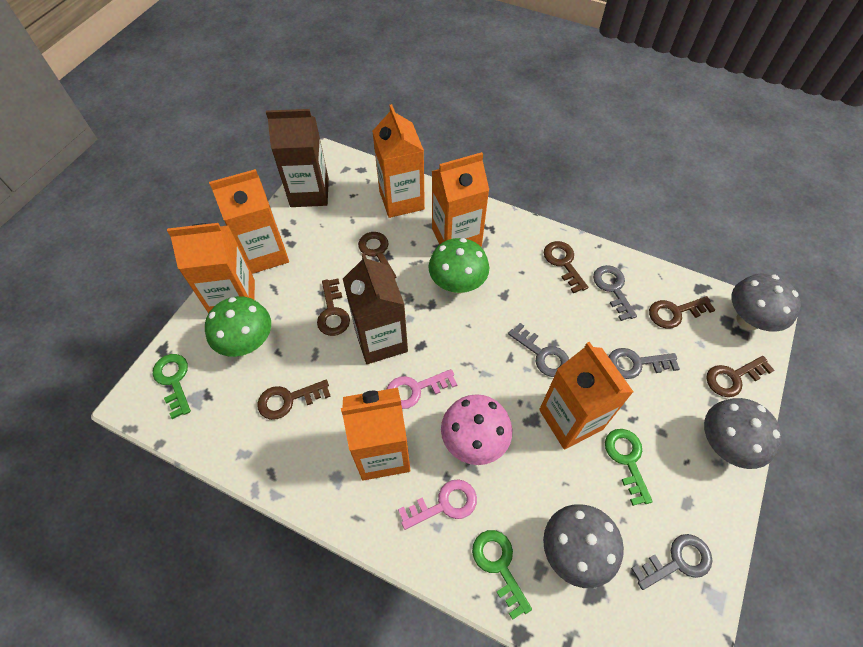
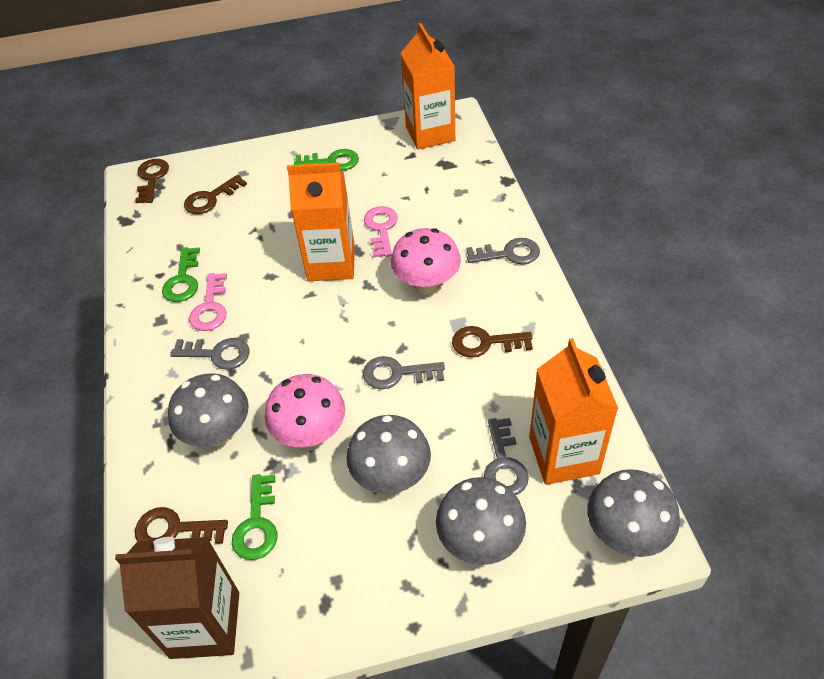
brown carton: 2 -> 1
brown key: 6 -> 4
green mushroom: 2 -> 0
grey mushroom: 3 -> 4
orange carton: 6 -> 3
pink mushroom: 1 -> 2

